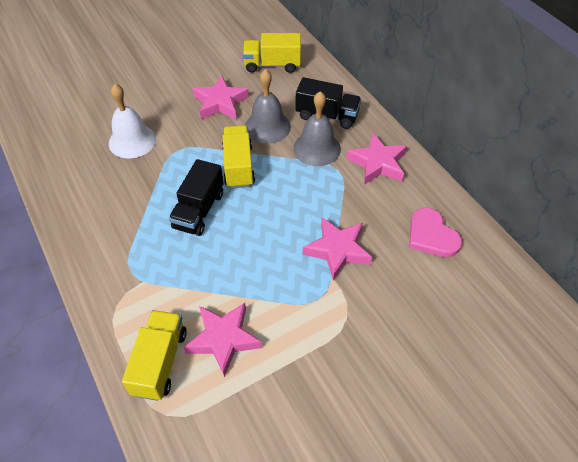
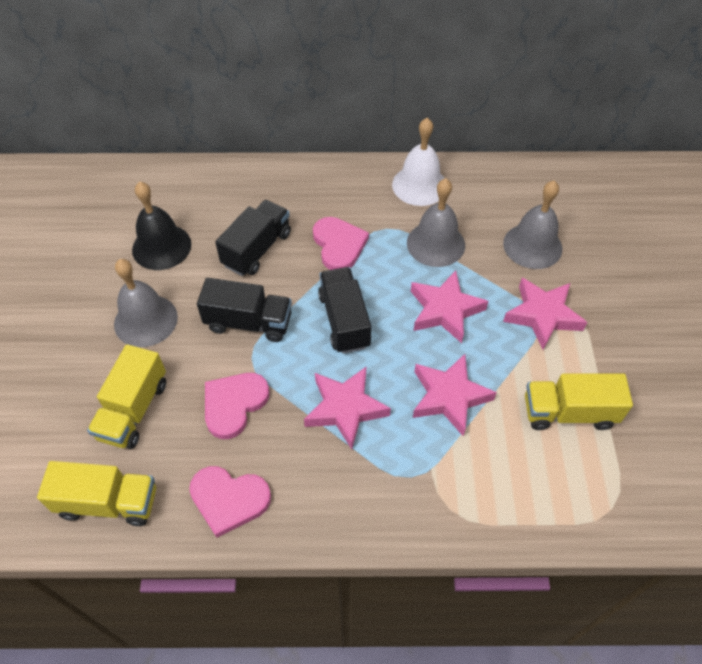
black bell: 0 -> 1
black truck: 2 -> 3
grey bell: 2 -> 3
pink heart: 1 -> 3

